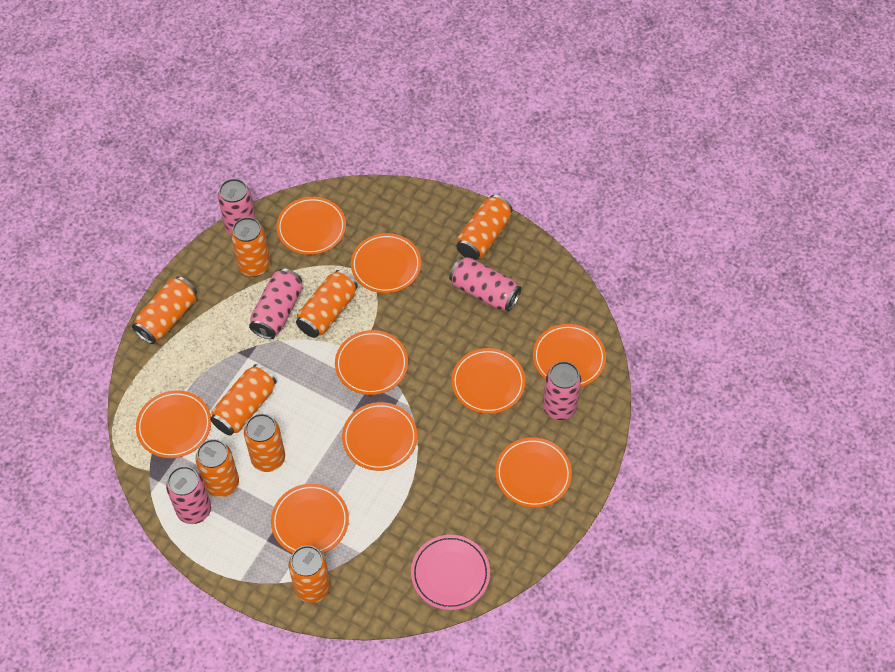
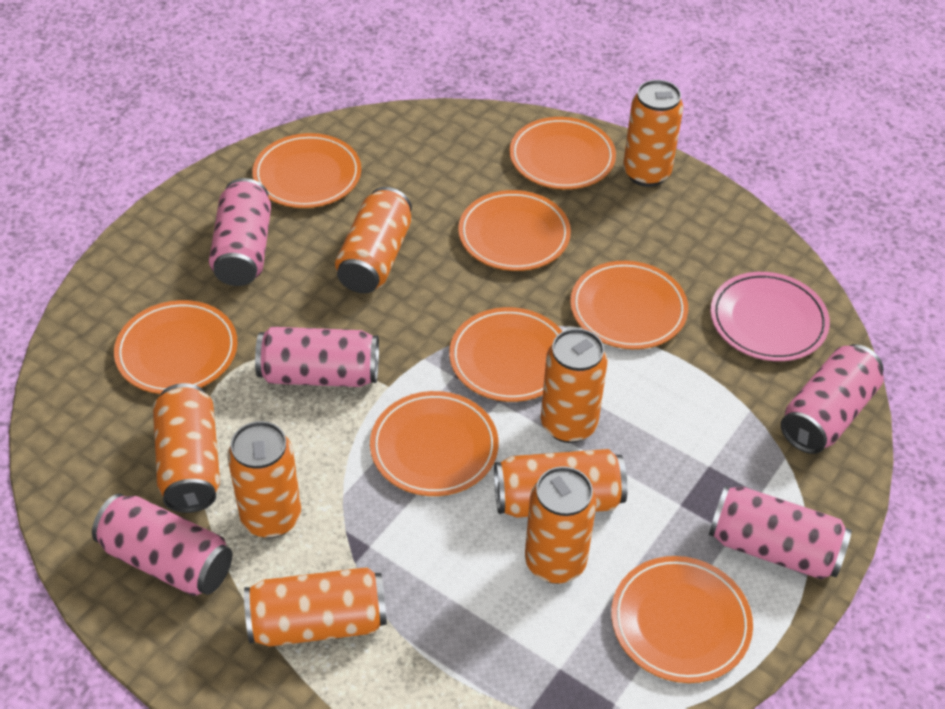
orange plate: 9 -> 8

